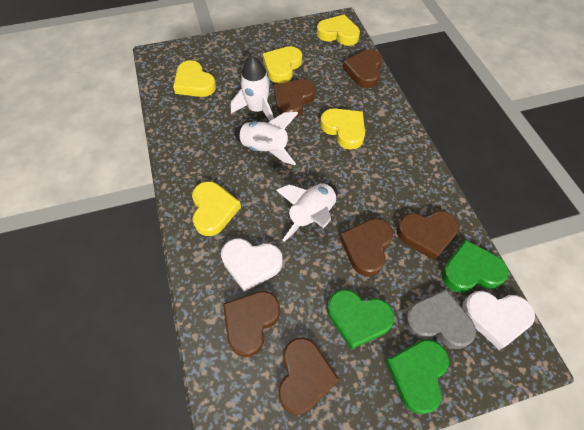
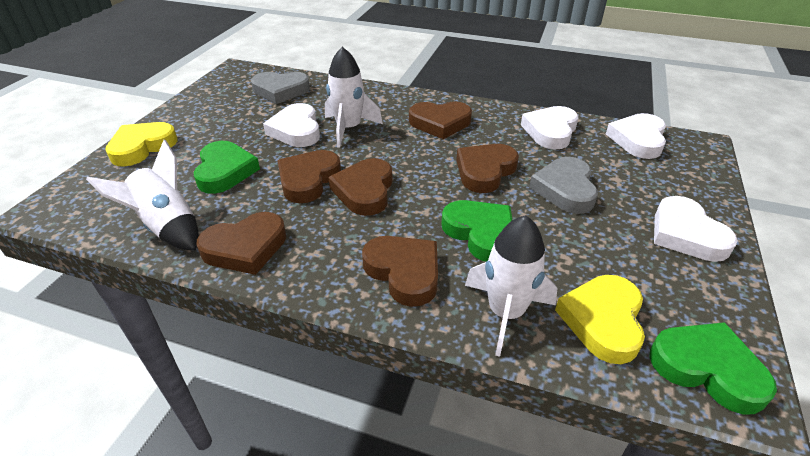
grey heart: 1 -> 2
white heart: 2 -> 4
yellow heart: 5 -> 2

